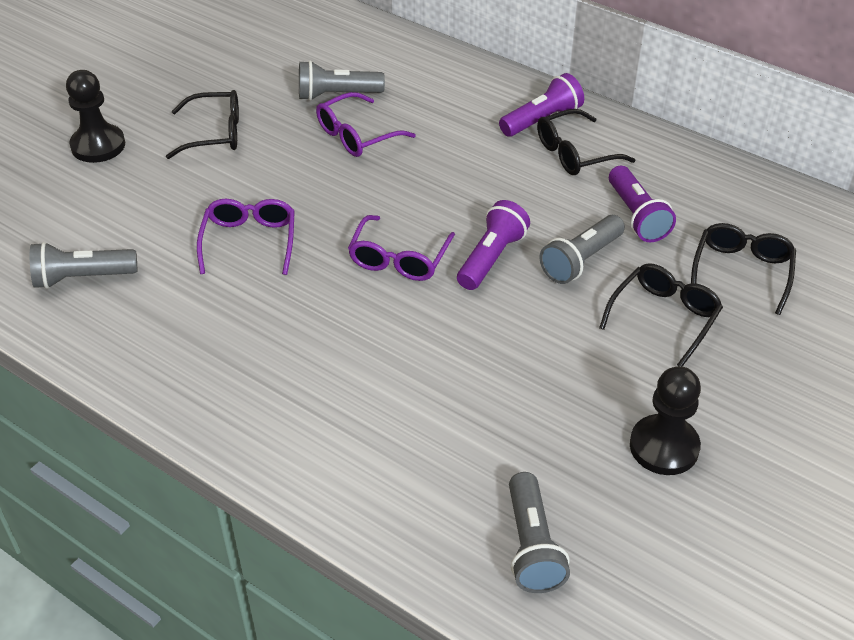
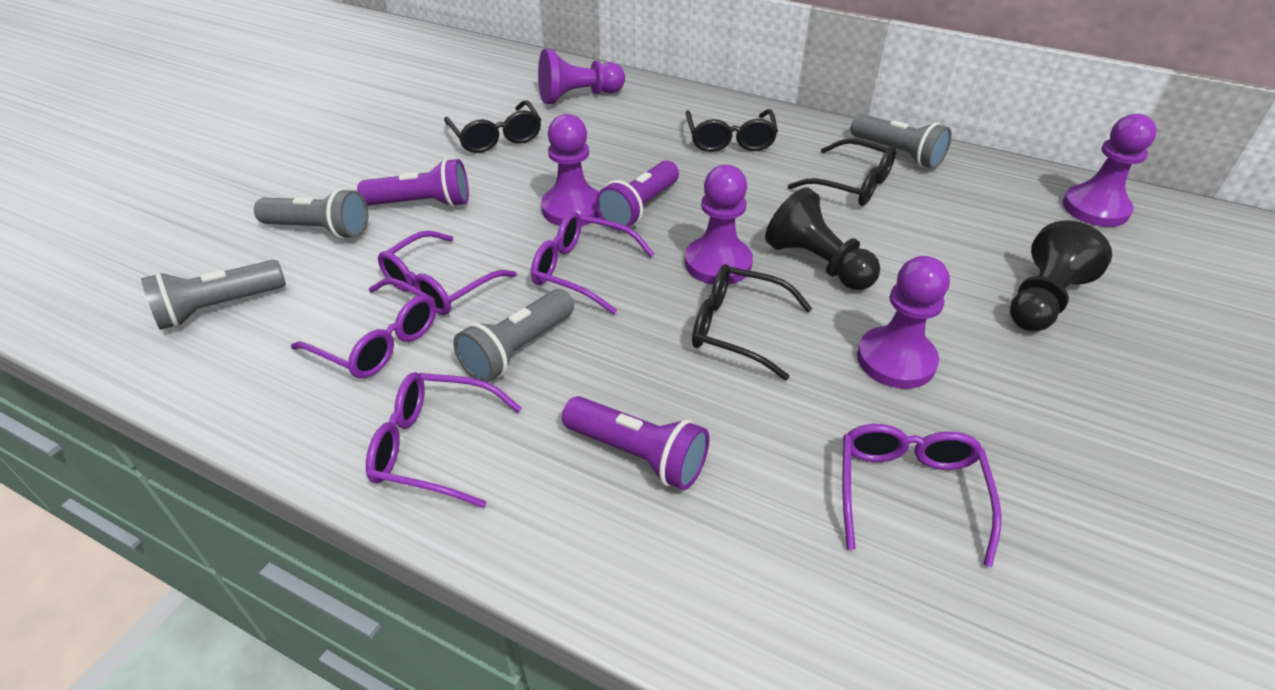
purple glasses: 3 -> 5
purple pawn: 0 -> 5

